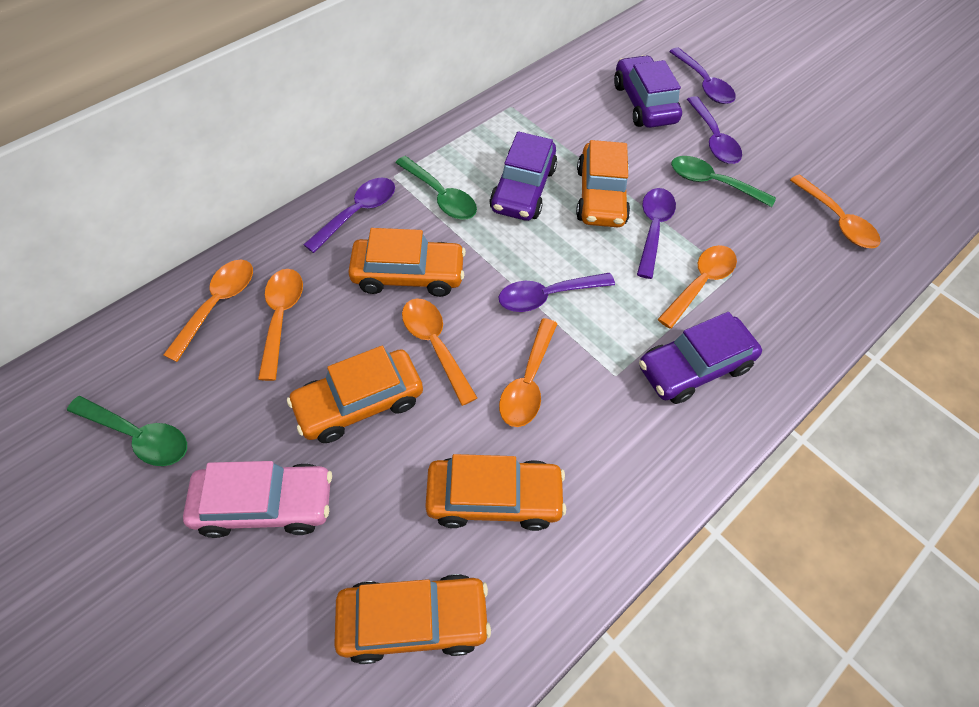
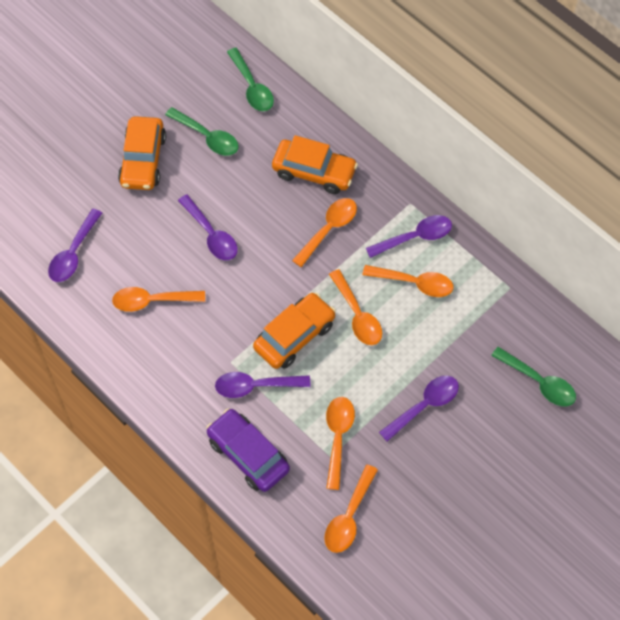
orange car: 5 -> 3
pink car: 1 -> 0
purple car: 3 -> 1

